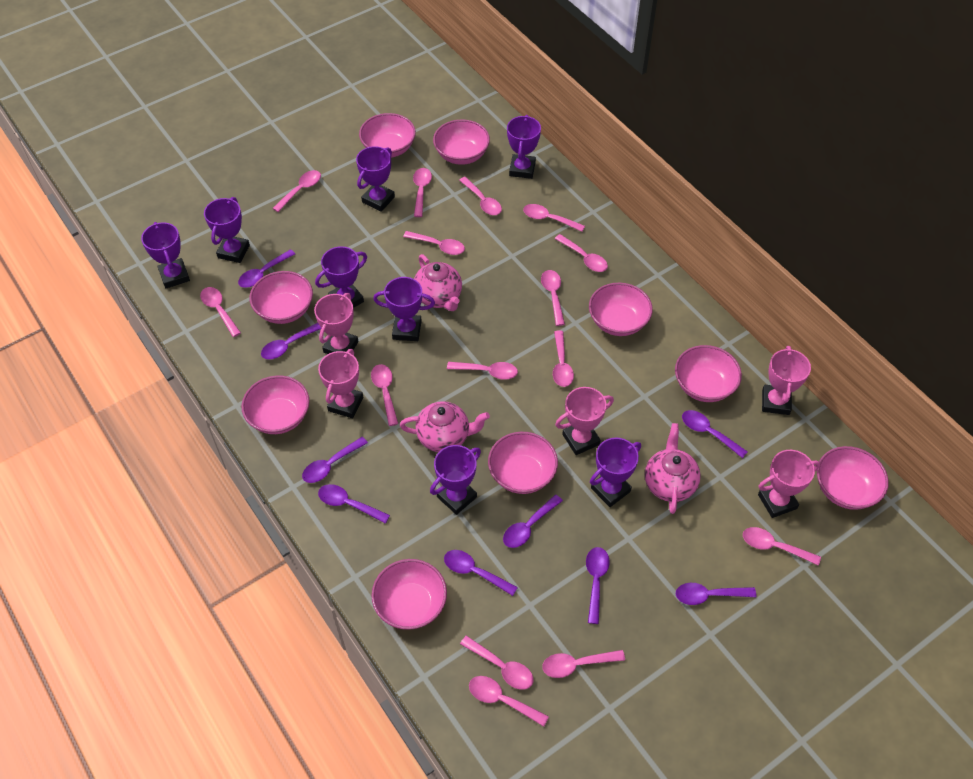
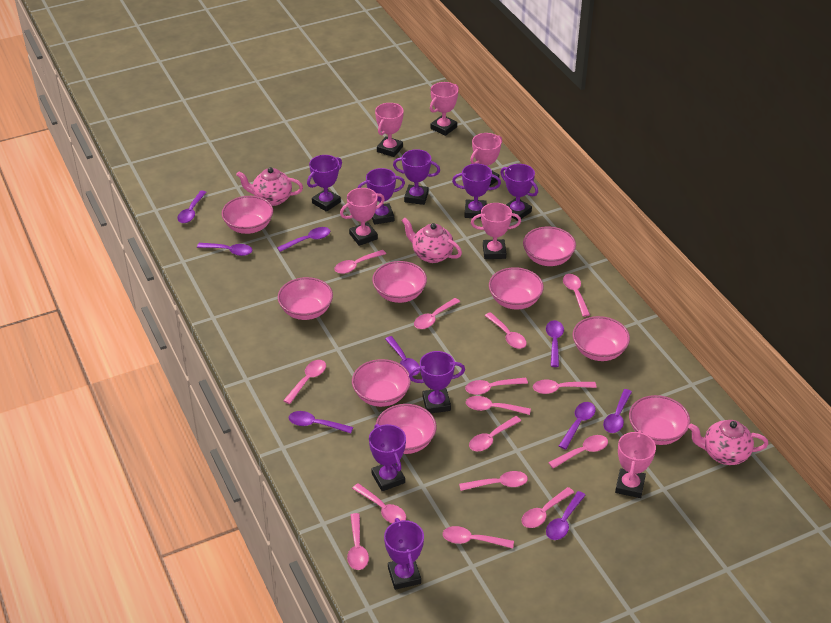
pink trophy: 5 -> 6

